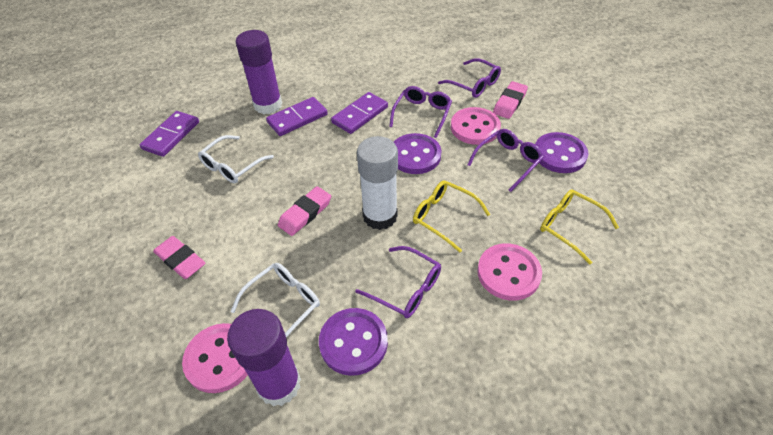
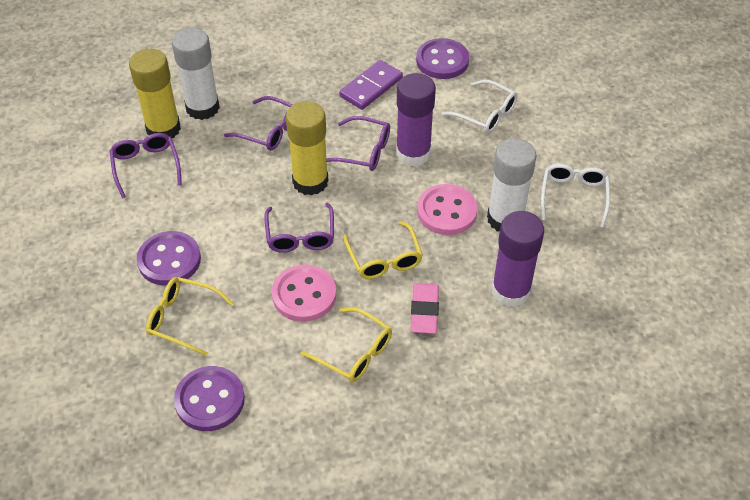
pink button: 3 -> 2
pink eraser: 3 -> 1
purple domino: 3 -> 1
white glue stick: 1 -> 2
yellow glasses: 2 -> 3
yellow glue stick: 0 -> 2

